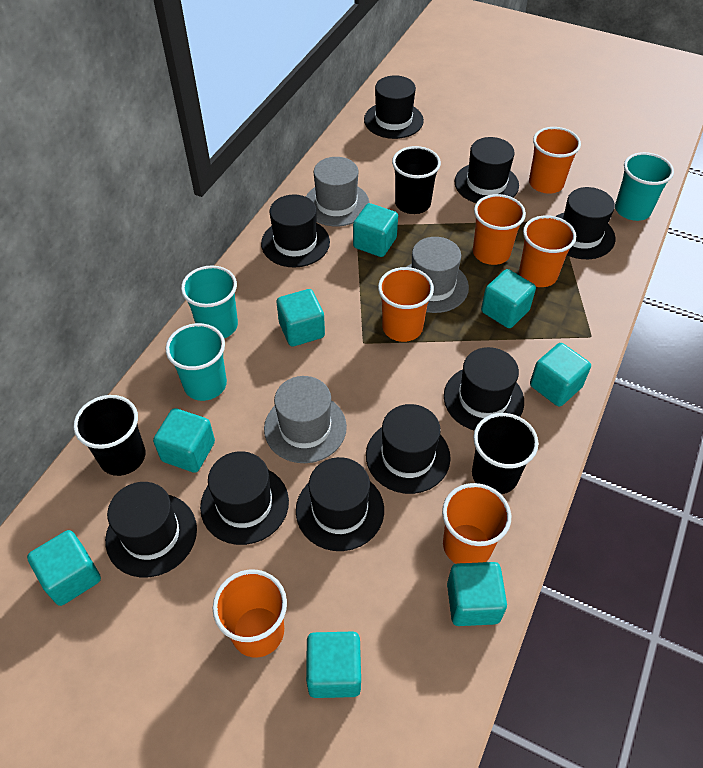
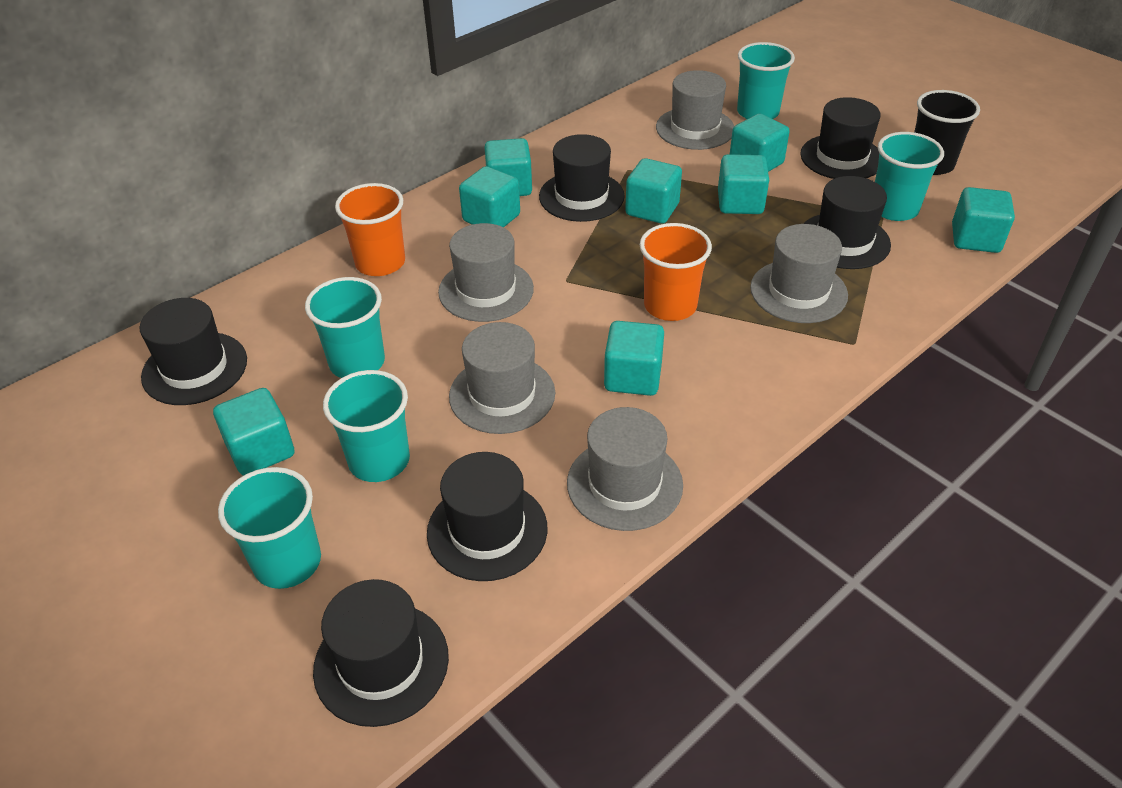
black cup: 3 -> 1
black hat: 9 -> 6
grey hat: 3 -> 5
orange cup: 6 -> 2
turquoise cup: 3 -> 5

